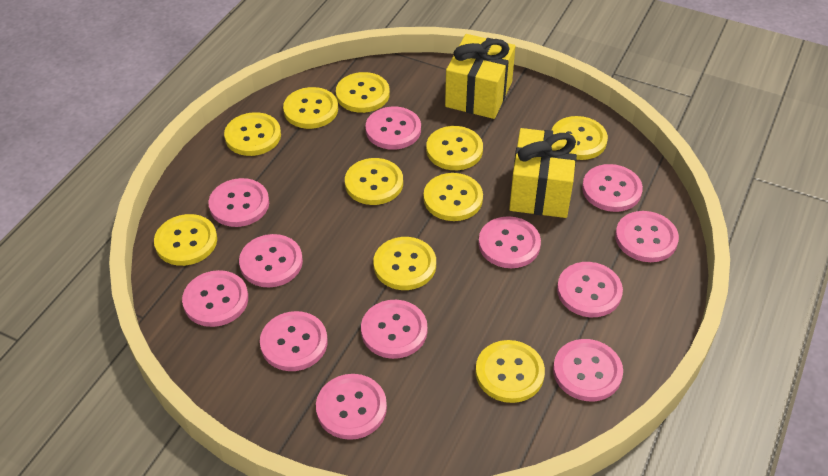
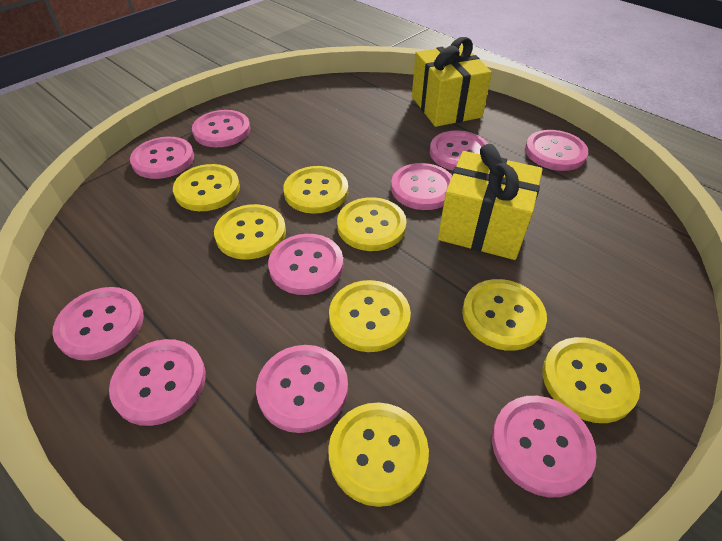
pink button: 12 -> 10
yellow button: 10 -> 8

